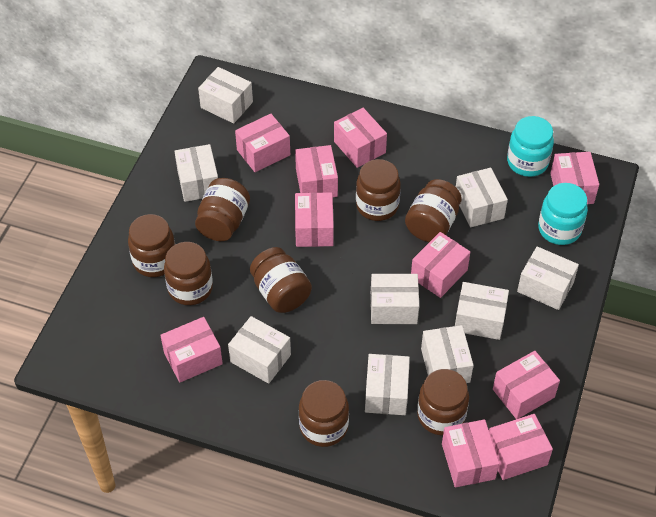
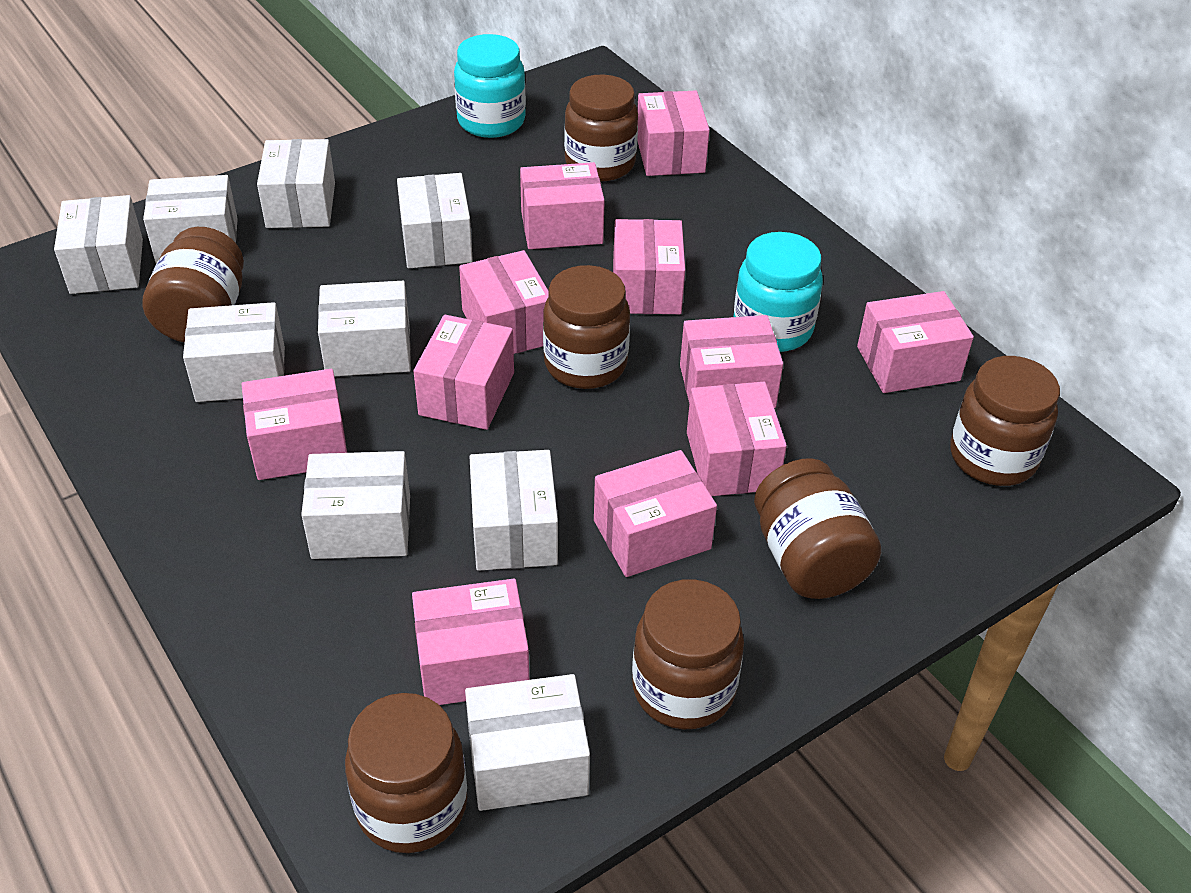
brown jar: 8 -> 7
pink box: 10 -> 11

